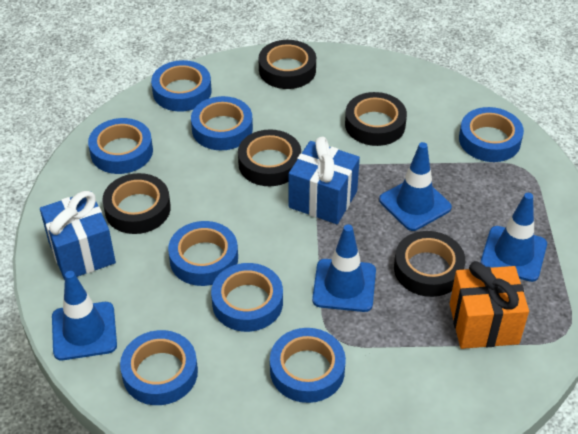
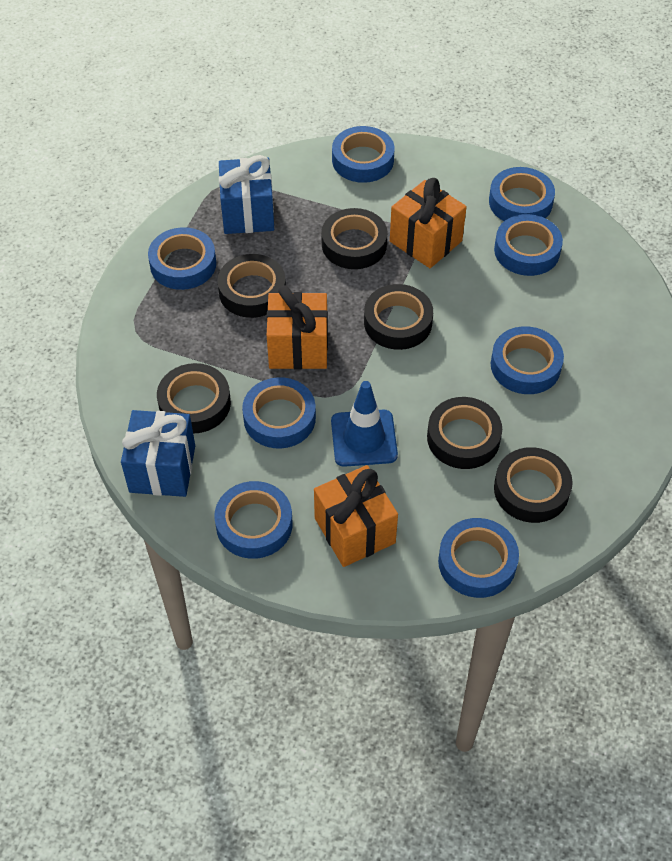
black tape: 5 -> 6
blue traffic cone: 4 -> 1
orange gift: 1 -> 3

